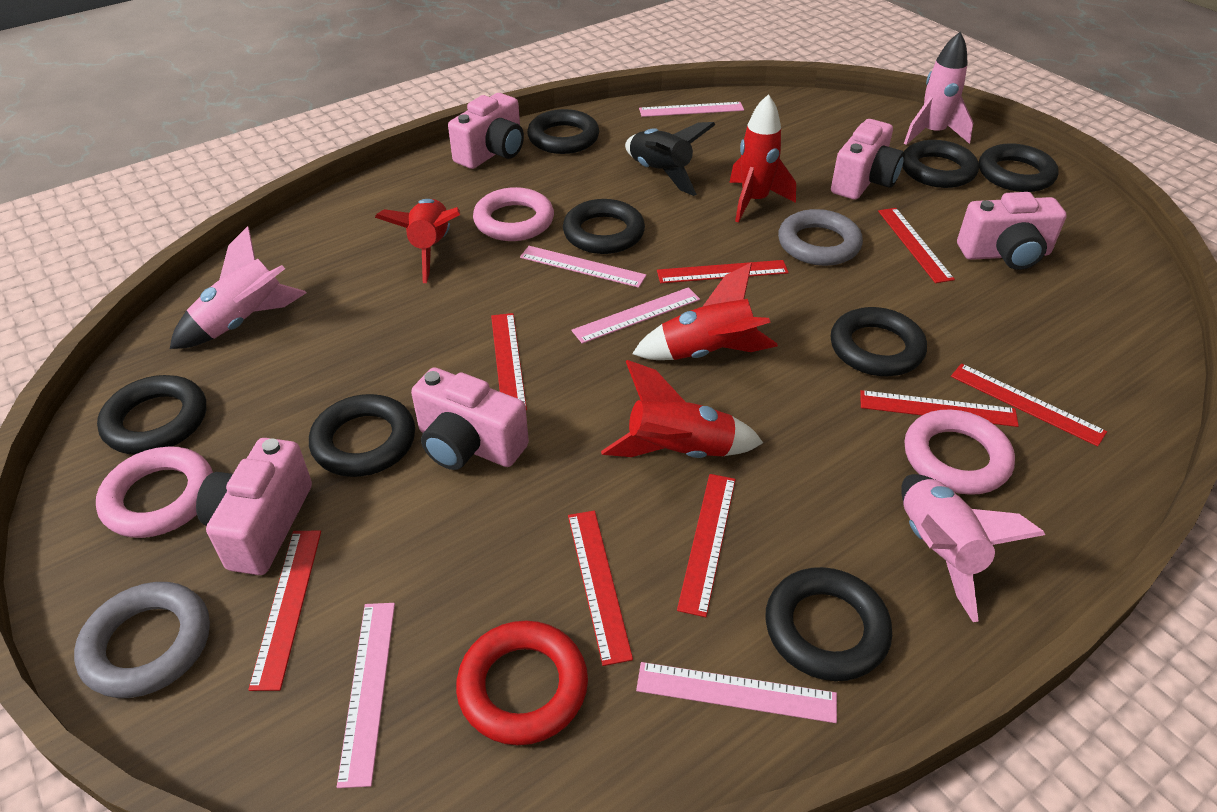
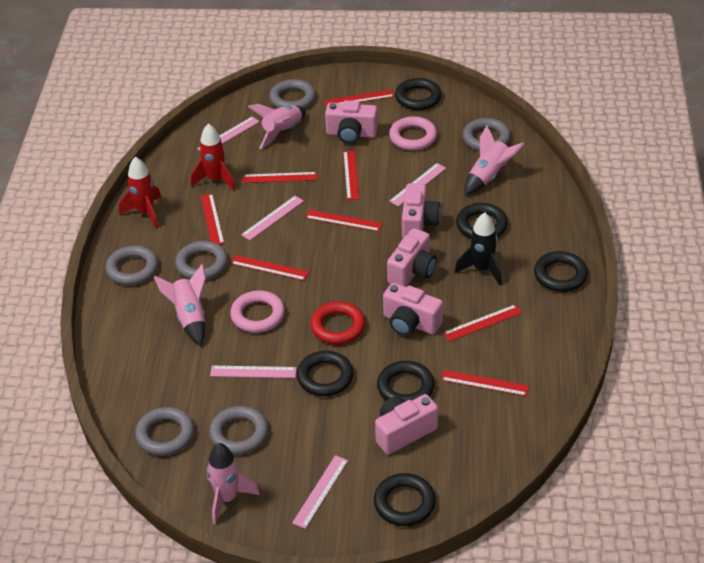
black ring: 8 -> 6
grey ring: 2 -> 6
pink ring: 3 -> 2
pink rocket: 3 -> 4
red rocket: 4 -> 2

